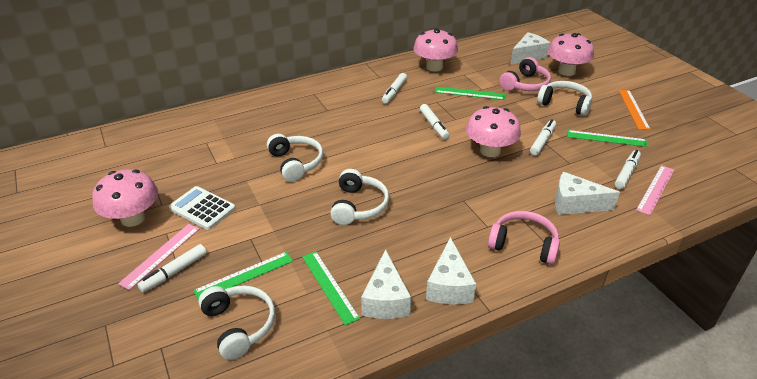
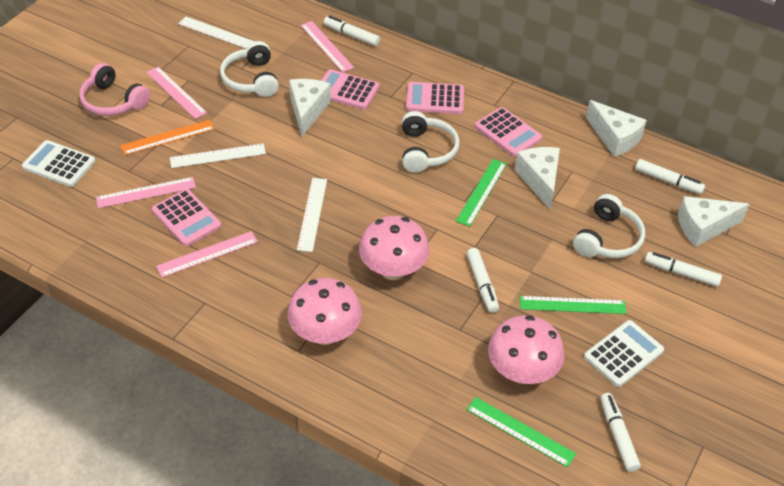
green ruler: 4 -> 3
pink calculator: 0 -> 4
pink headphones: 2 -> 1
pink mushroom: 4 -> 3
pink ruler: 2 -> 4
white calculator: 1 -> 2
white headphones: 4 -> 3
white ruler: 0 -> 3

